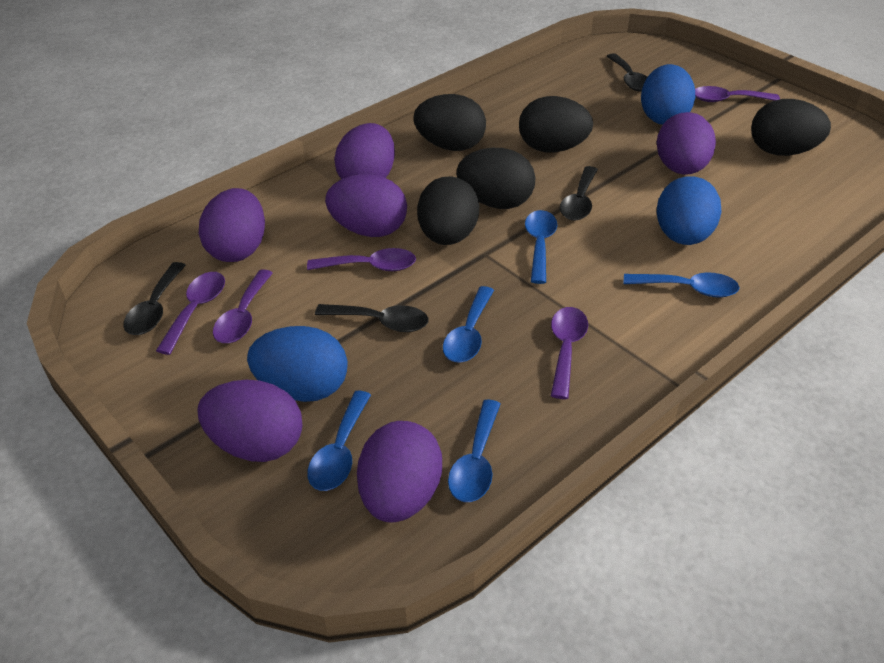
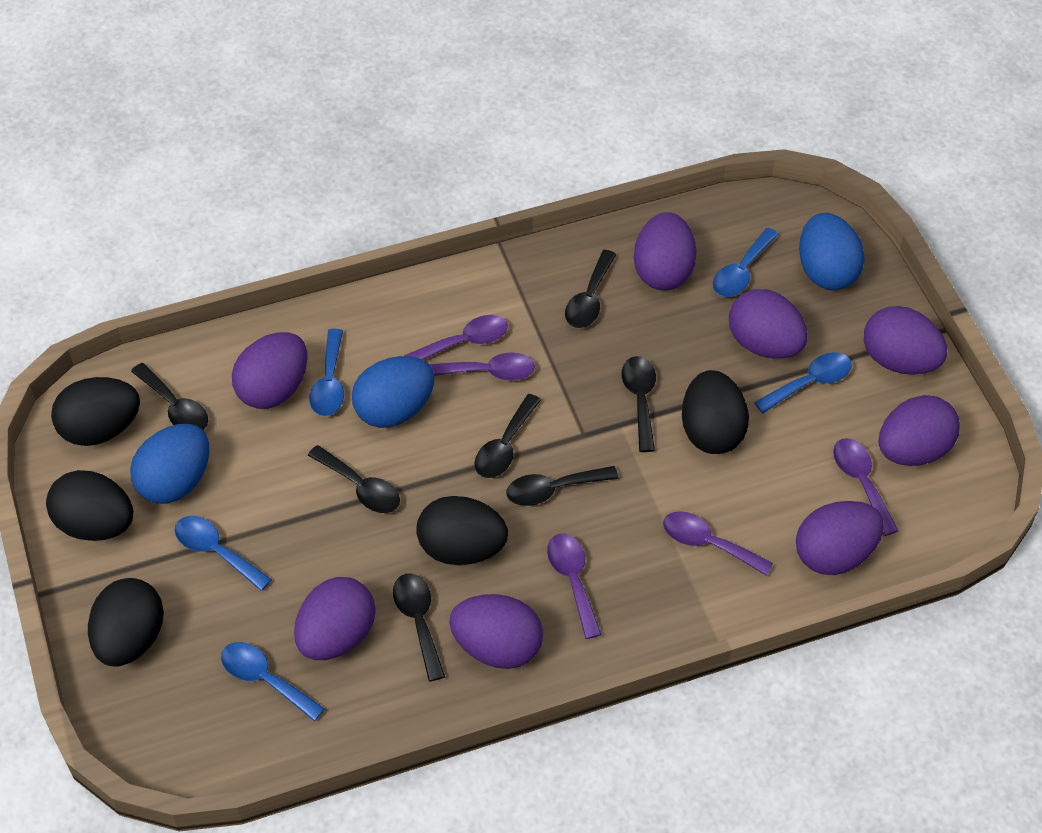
black spoon: 4 -> 7
purple egg: 6 -> 8

